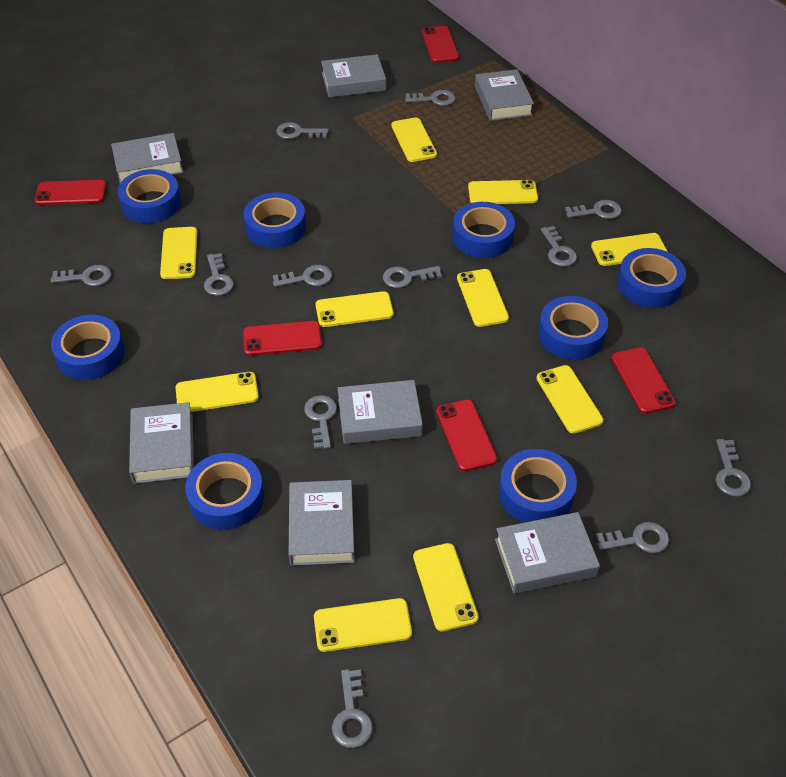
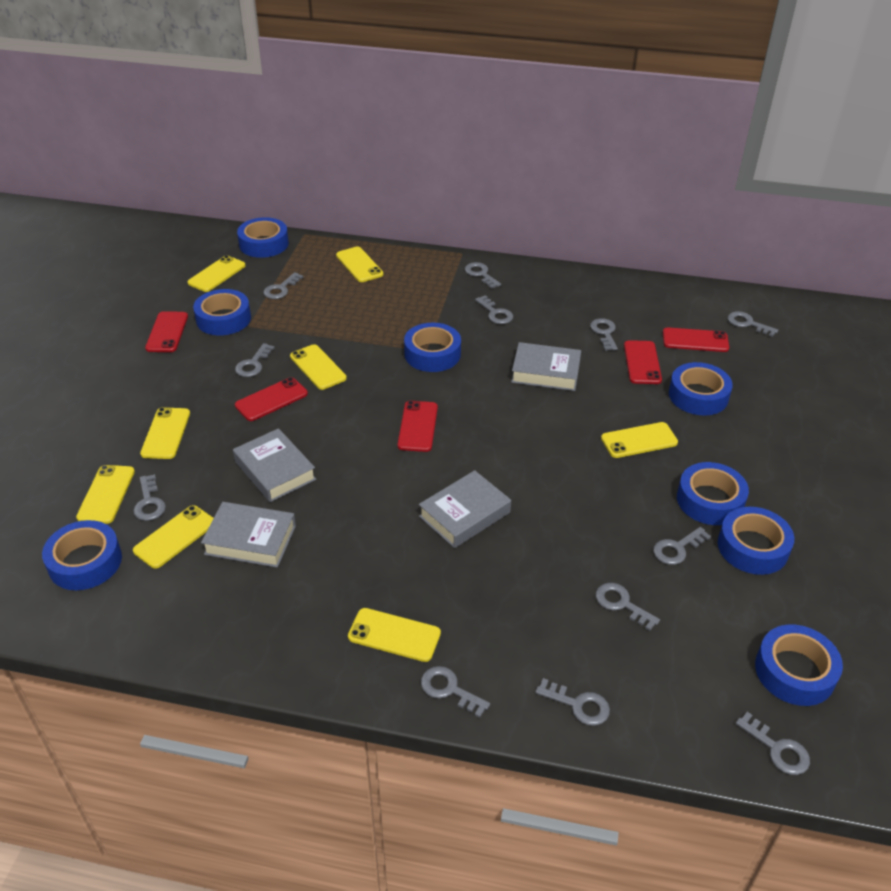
grey book: 7 -> 4
yellow phone: 10 -> 8

